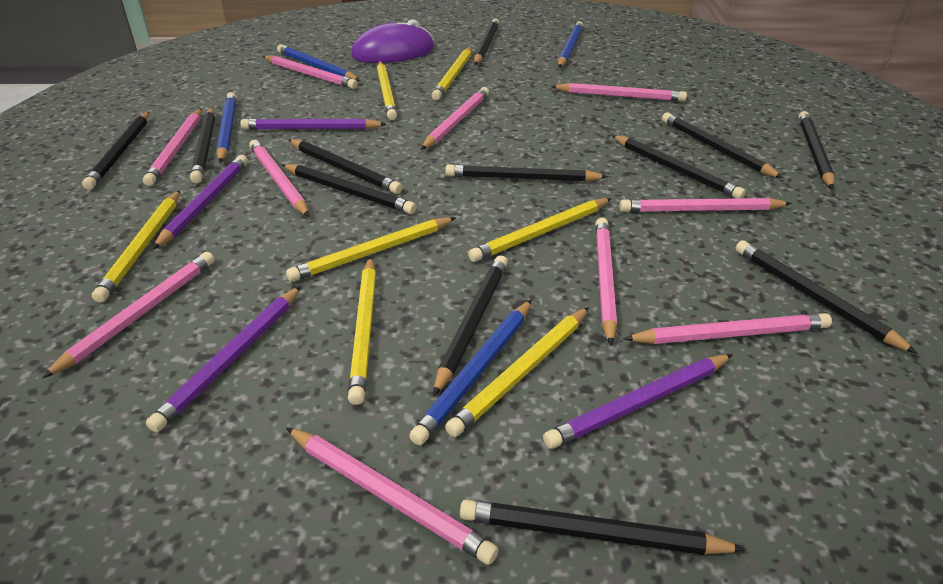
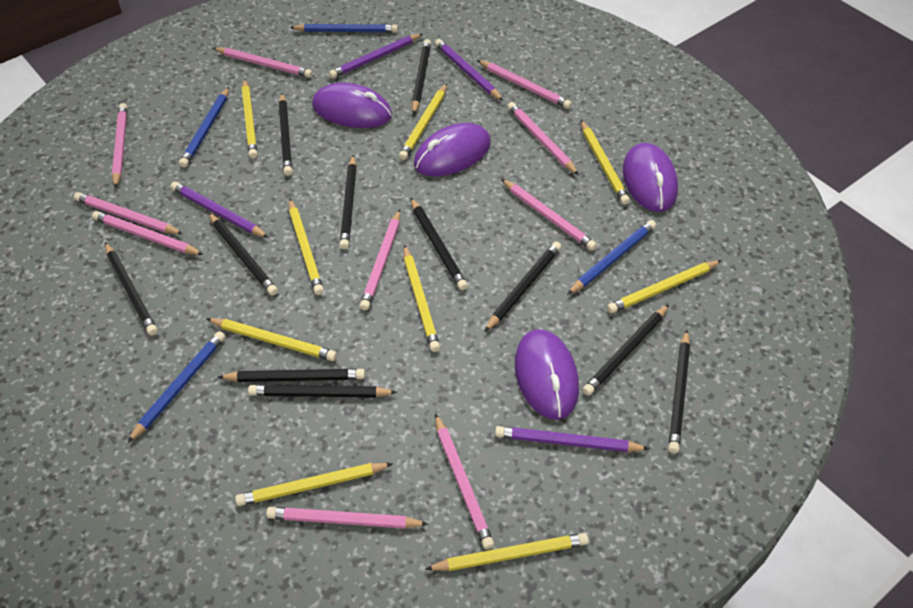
black pencil: 12 -> 11
purple mouse: 1 -> 4
yellow pencil: 7 -> 9

